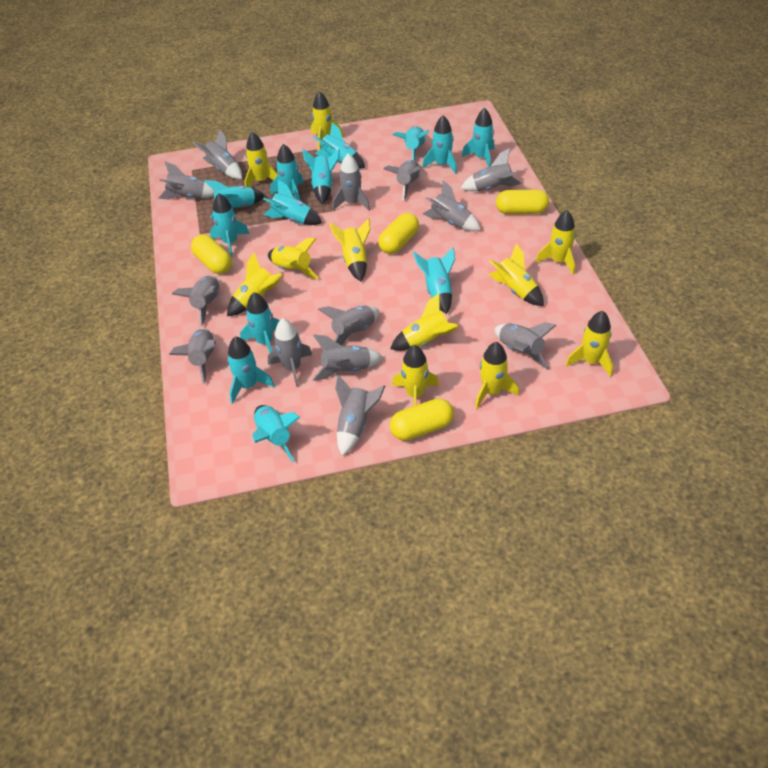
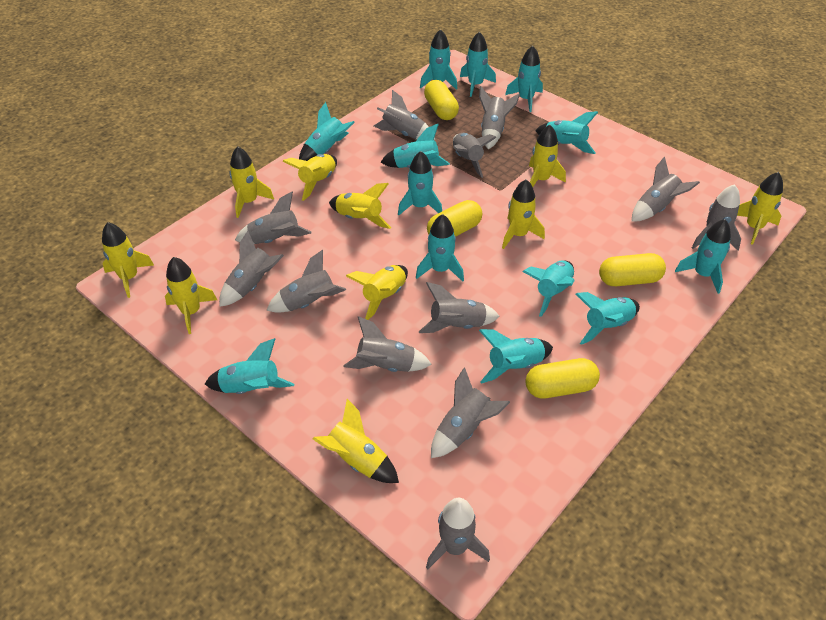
grey rocket: 13 -> 12
yellow rocket: 11 -> 10

